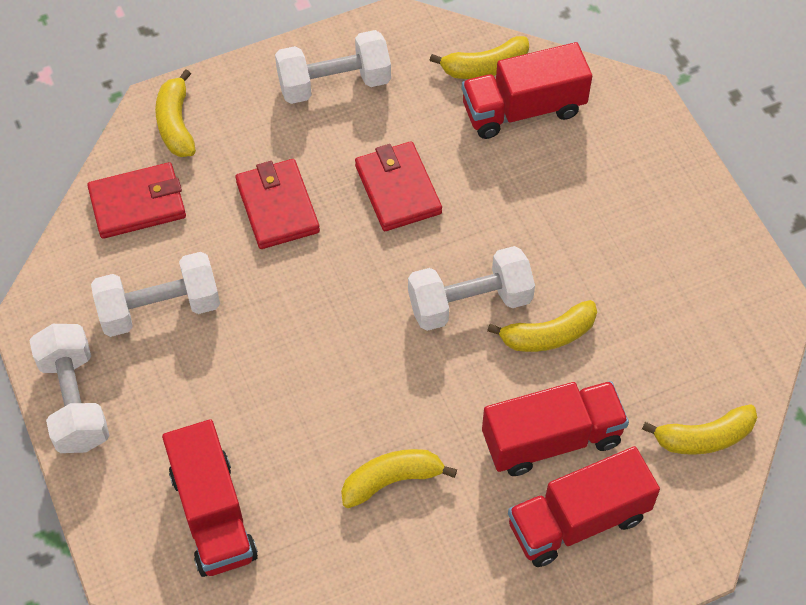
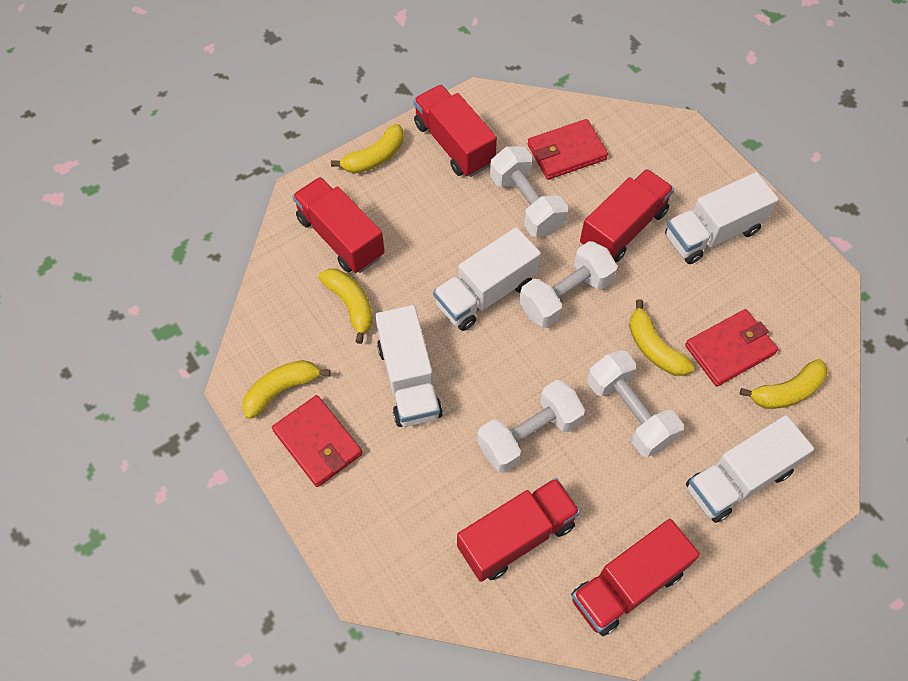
red truck: 4 -> 5
white truck: 0 -> 4

